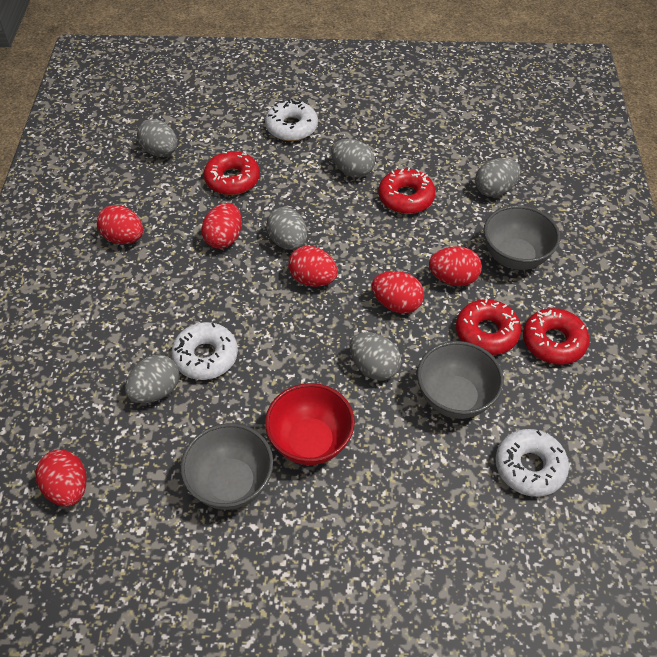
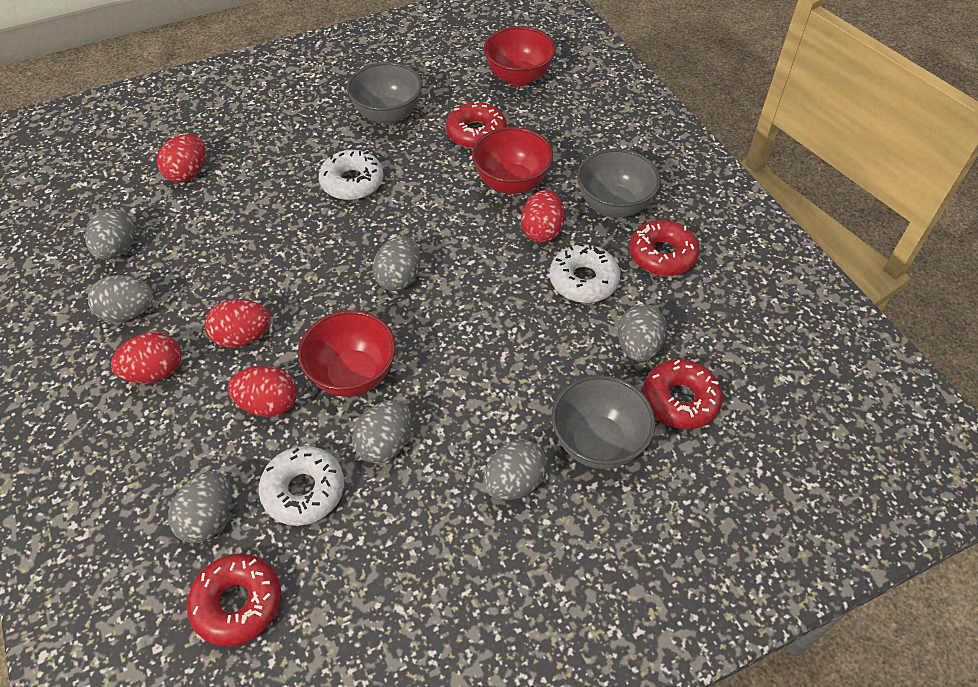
grey egg: 6 -> 7
red bowl: 1 -> 3
red egg: 6 -> 5

